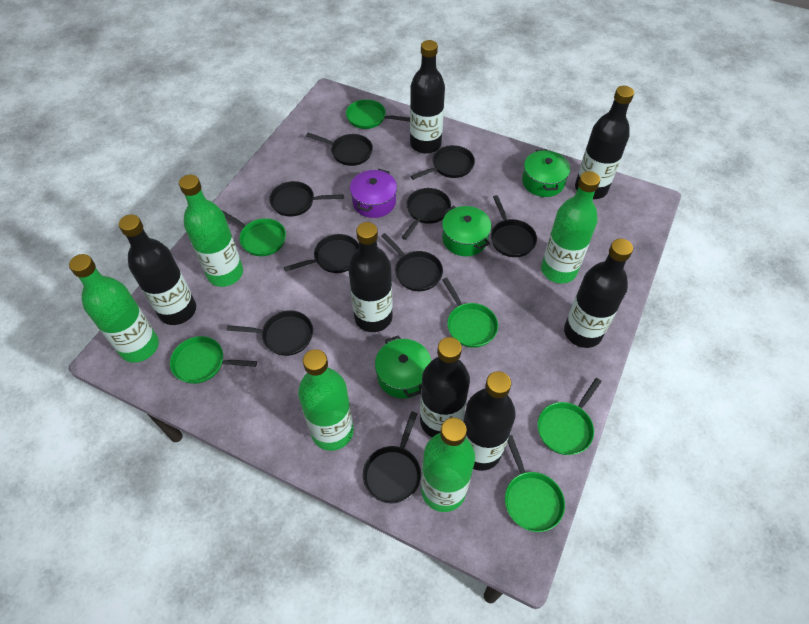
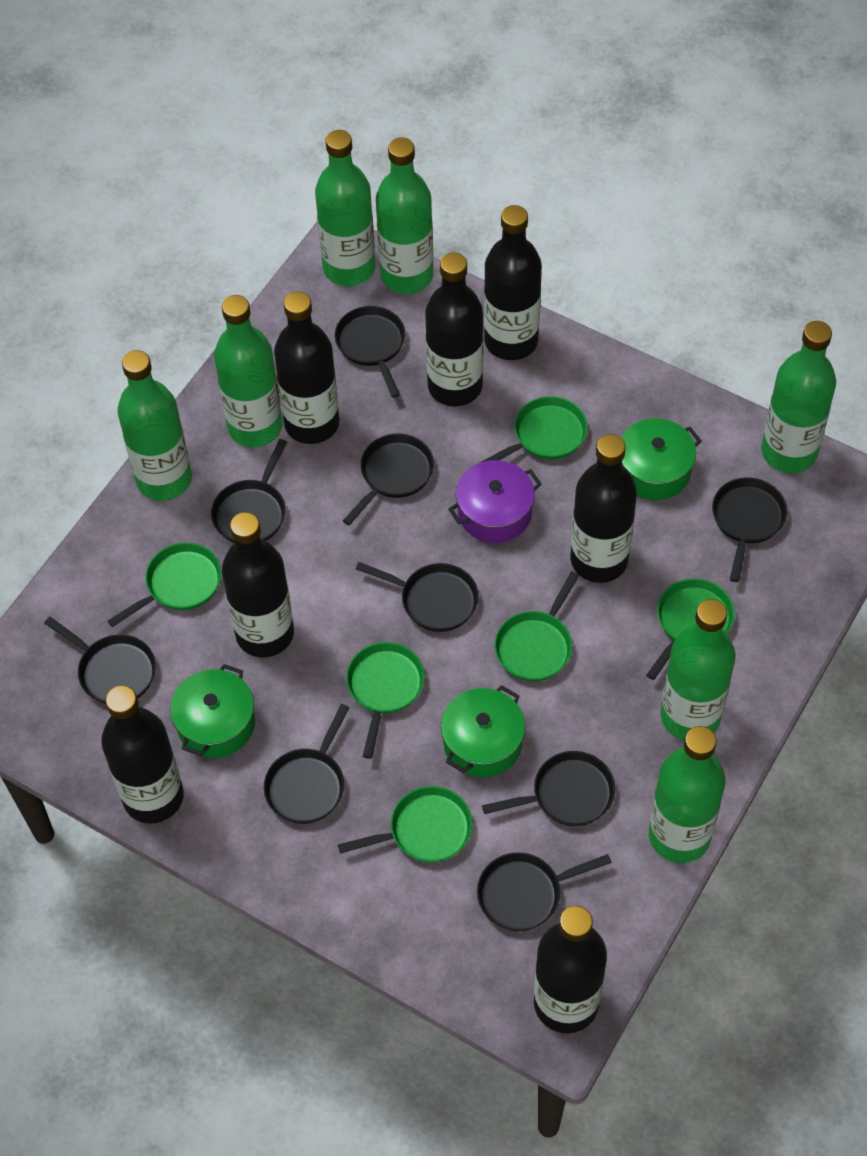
green bottle: 5 -> 7

